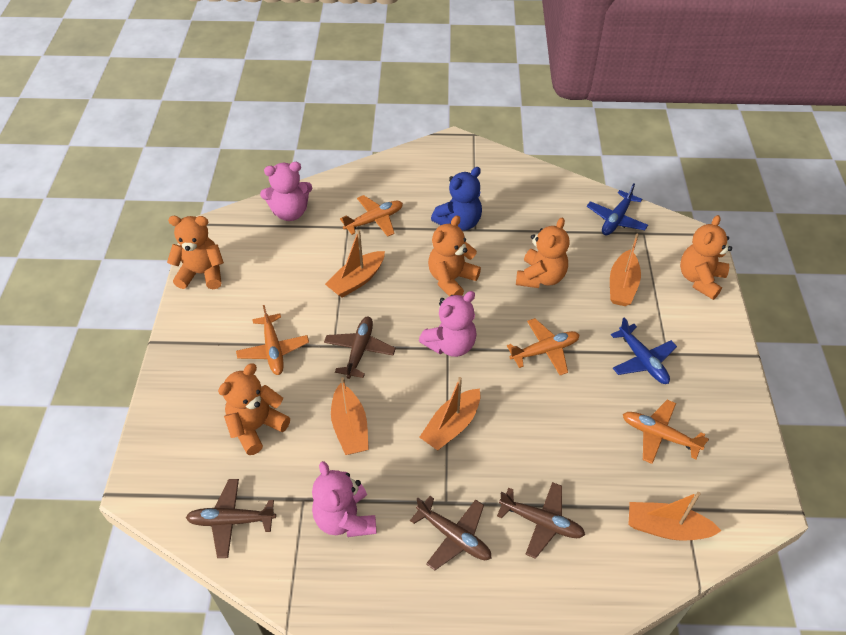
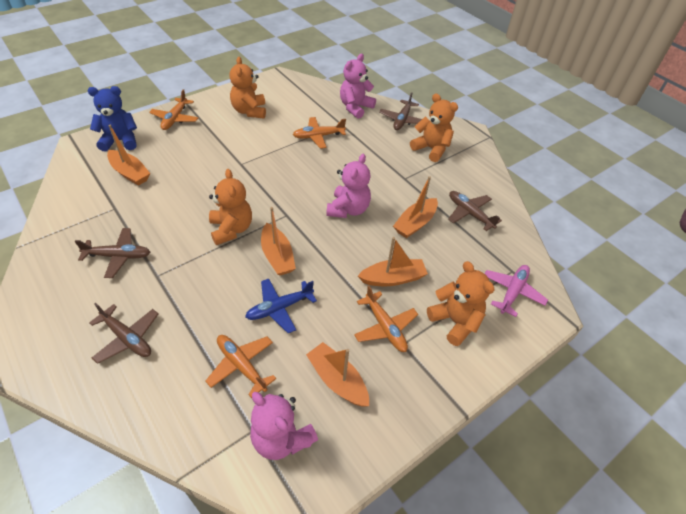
blue plane: 2 -> 1
orange teddy bear: 5 -> 4
pink plane: 0 -> 1

